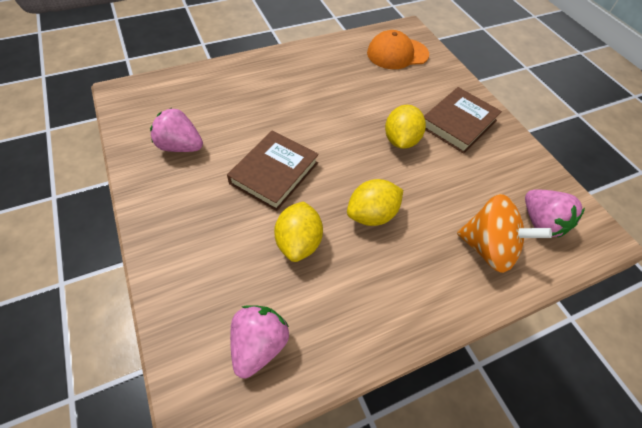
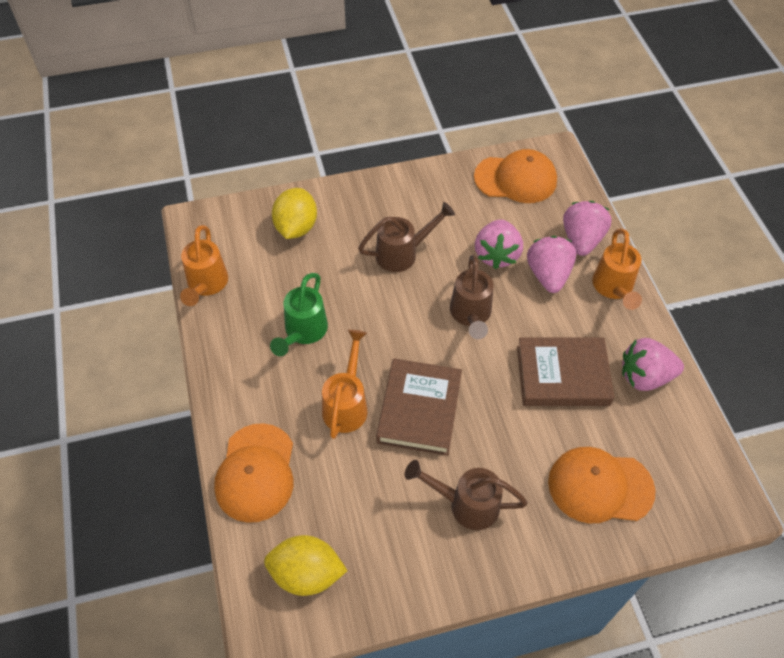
brown watering can: 0 -> 3
green watering can: 0 -> 1
orange cap: 1 -> 3
orange spinning top: 1 -> 0
orange watering can: 0 -> 3
pink strawberry: 3 -> 4
yellow lemon: 3 -> 2

